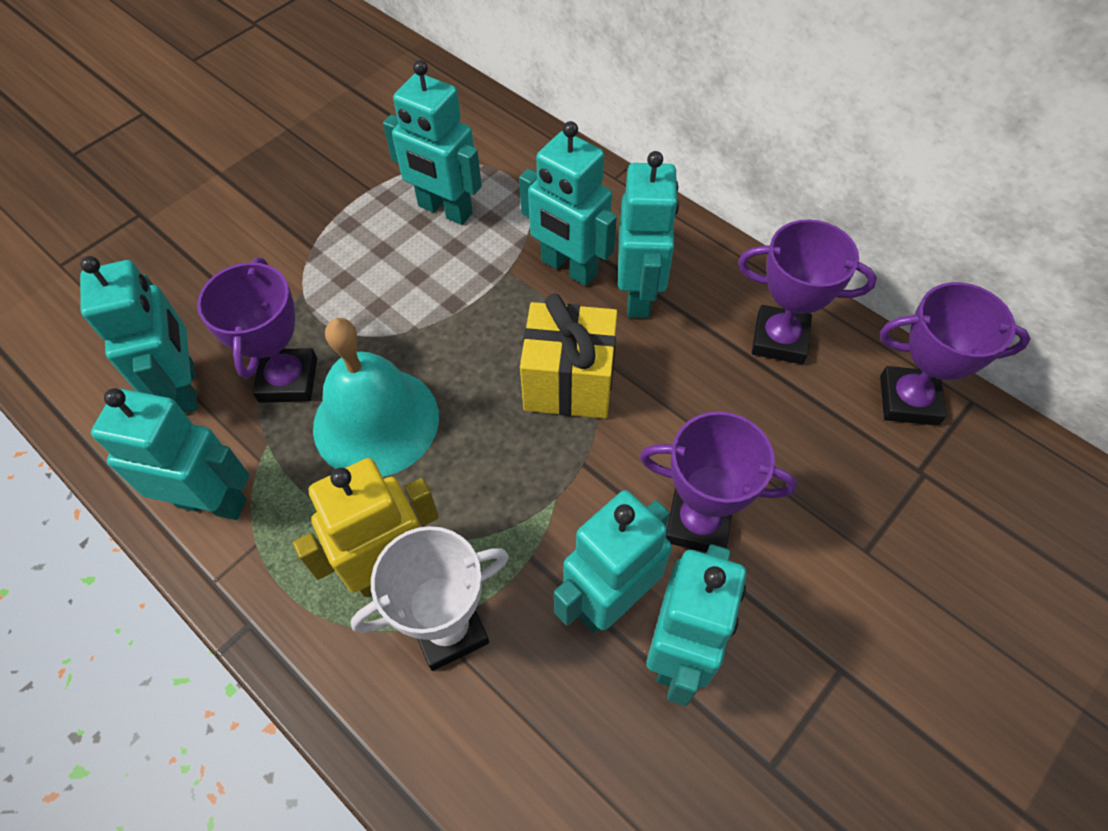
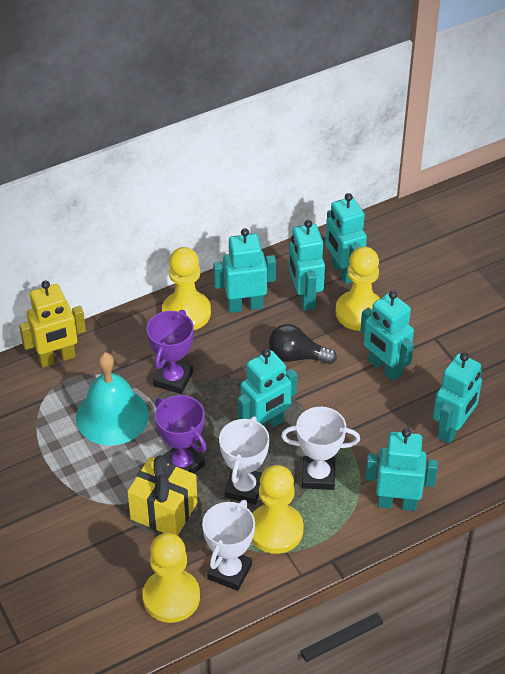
black light bulb: 0 -> 1
purple trophy: 4 -> 2
white trophy: 1 -> 3
yellow pawn: 0 -> 4

